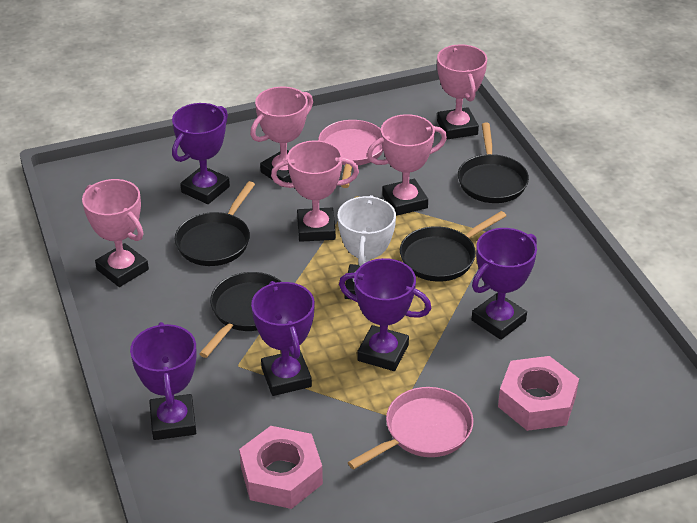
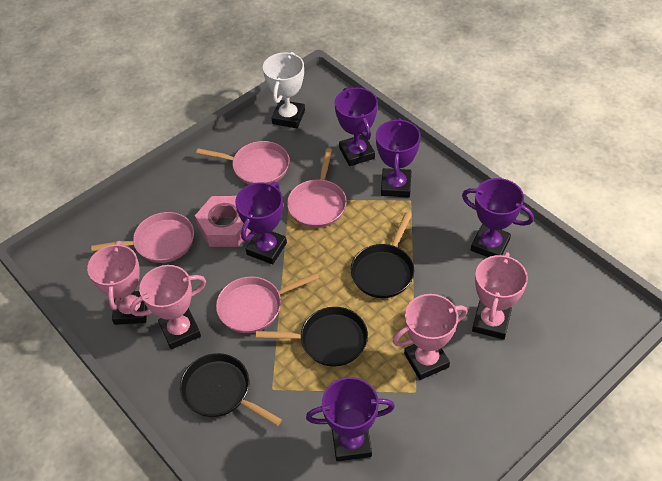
black pan: 4 -> 3
pink nut: 2 -> 1
pink pan: 2 -> 4
pink trophy: 5 -> 4

